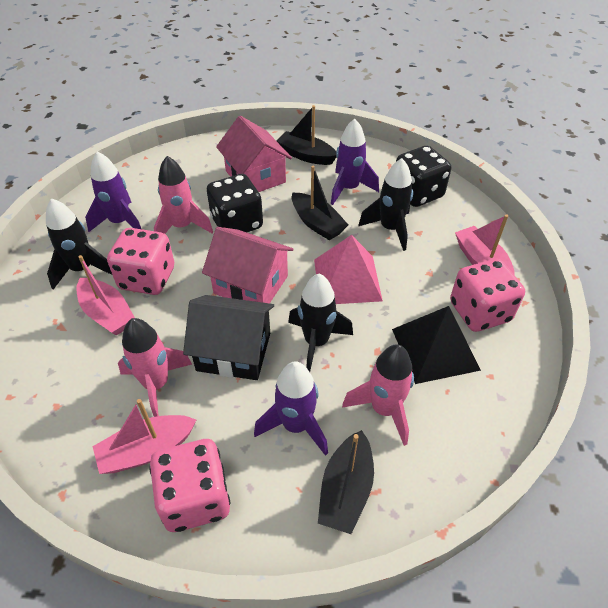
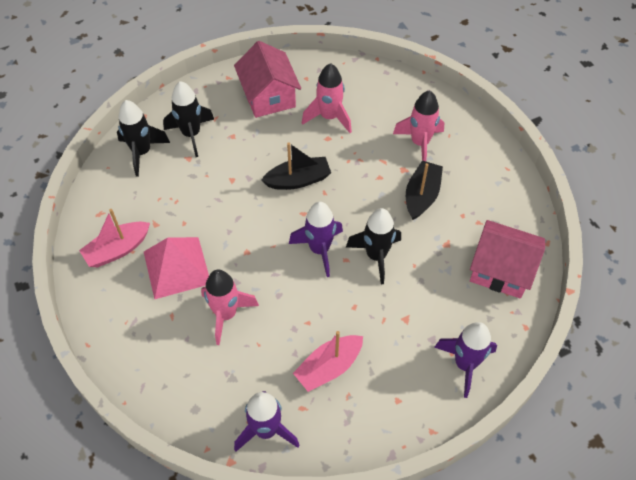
black boat: 3 -> 2
black dice: 2 -> 0
black house: 1 -> 0
black pyramid: 1 -> 0
pink boat: 3 -> 2
pink dice: 3 -> 0

